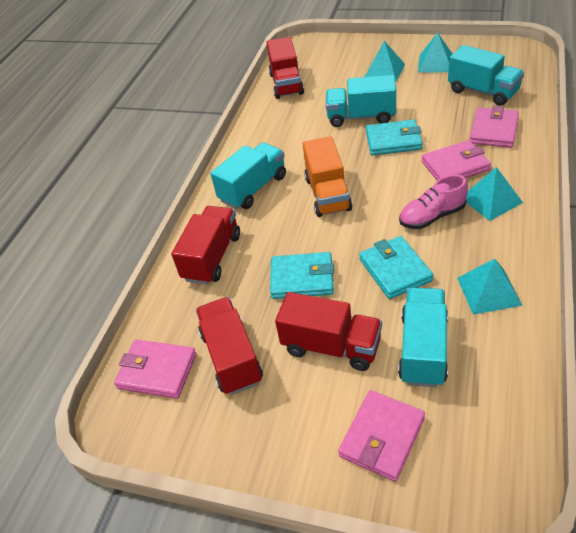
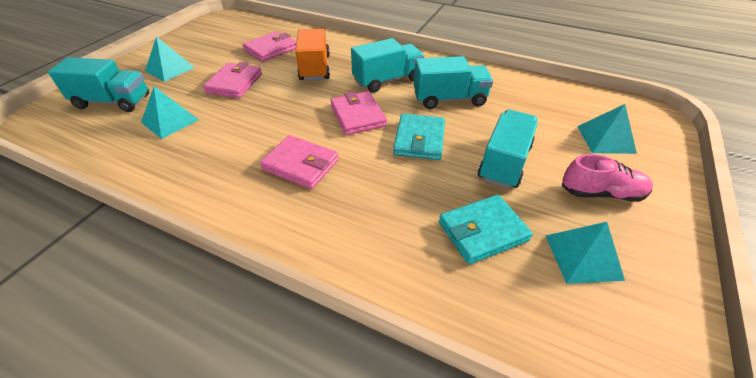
red truck: 4 -> 0
turquoise wallet: 3 -> 2

